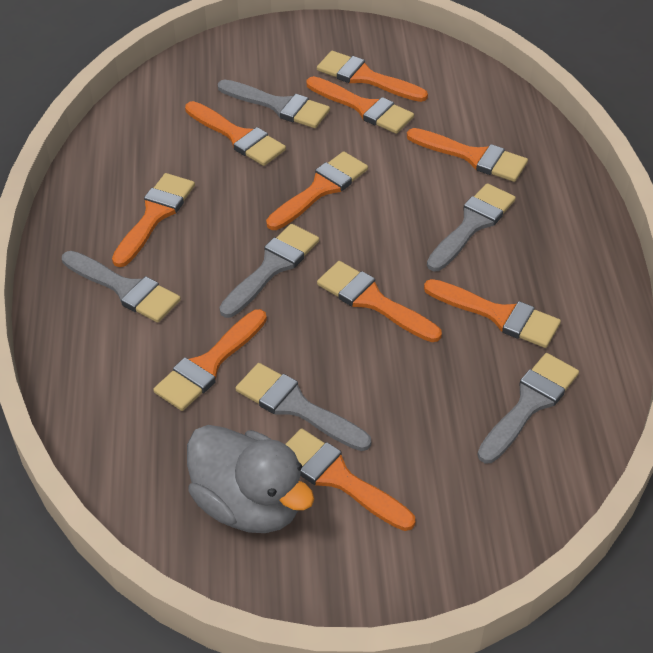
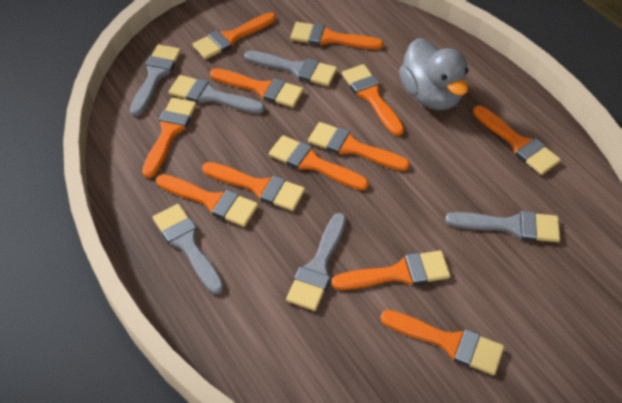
orange brush: 10 -> 12

